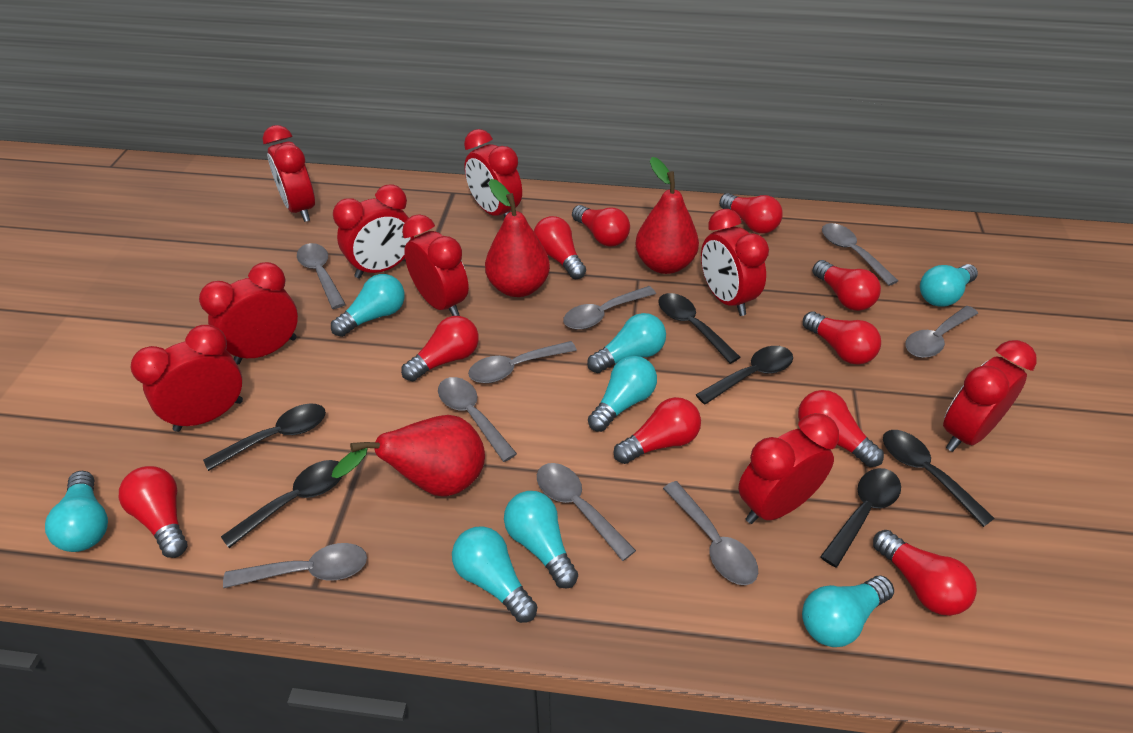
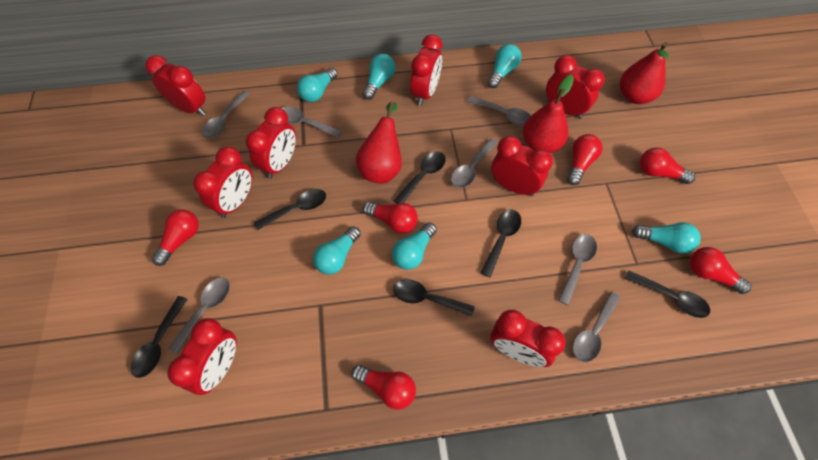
grey spoon: 9 -> 7
red clock: 9 -> 8
red light bulb: 10 -> 6
turquoise light bulb: 8 -> 6

